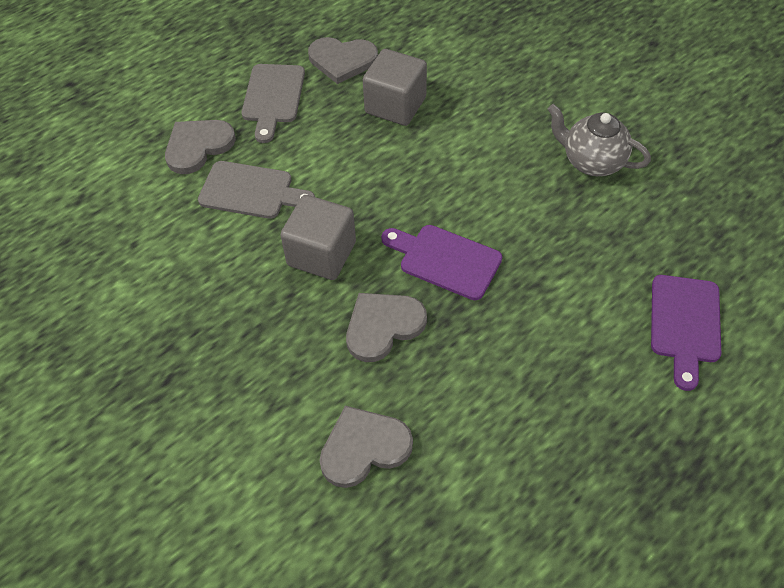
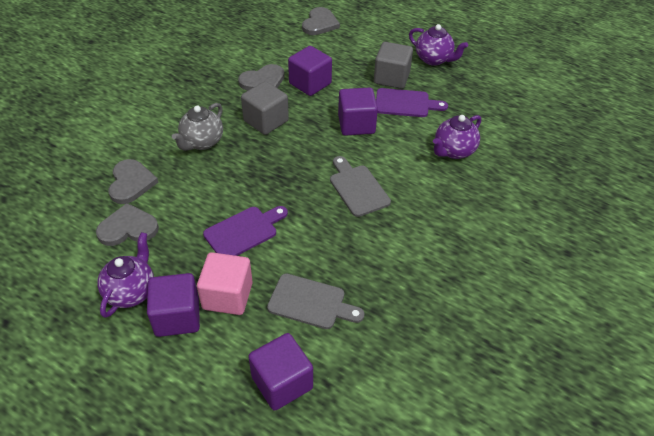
pink cube: 0 -> 1
purple cube: 0 -> 4
purple teapot: 0 -> 3

